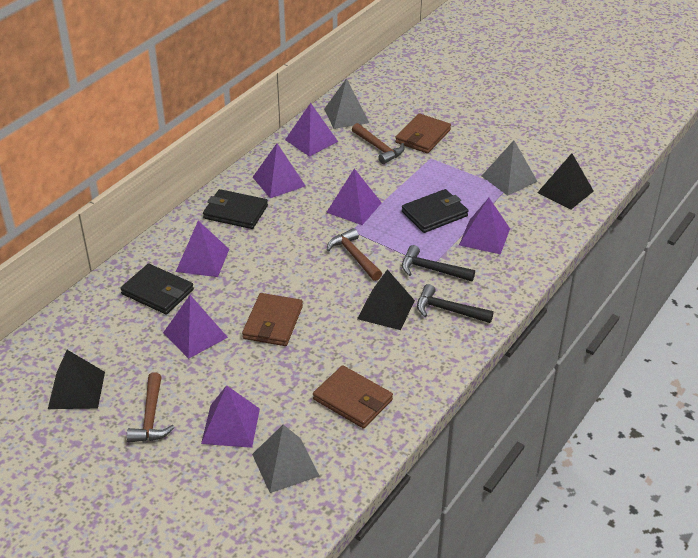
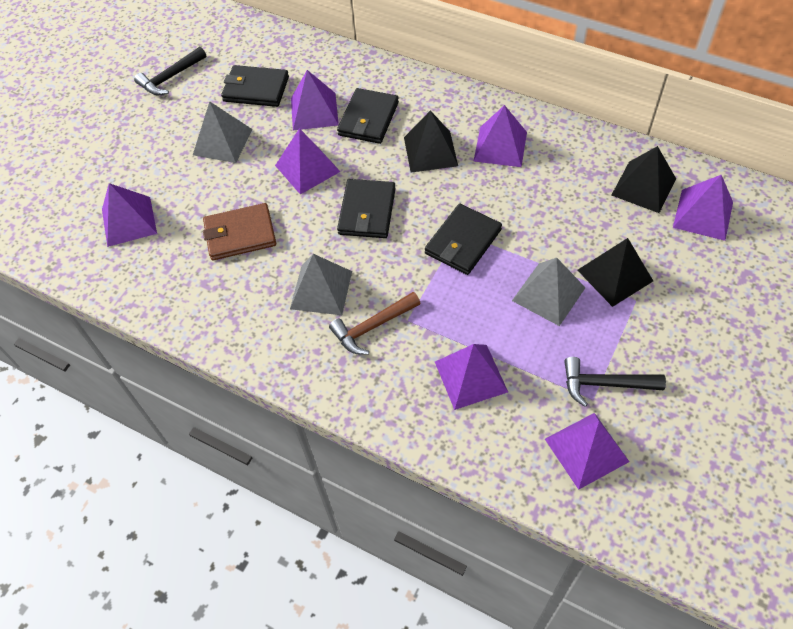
black wallet: 3 -> 4
brown hammer: 3 -> 1
brown wallet: 3 -> 1

